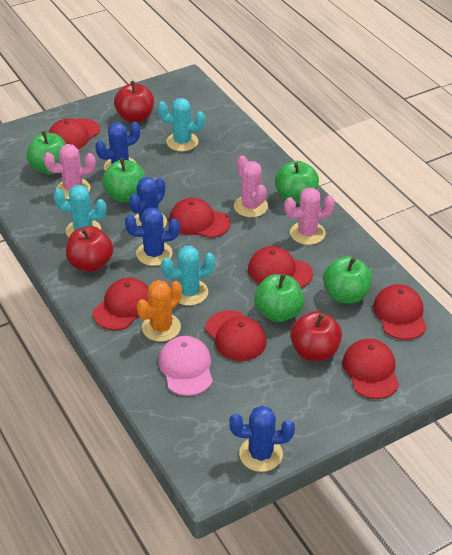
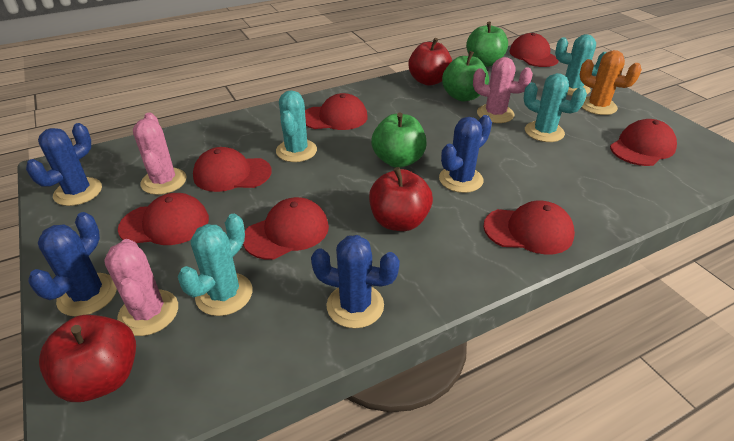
green apple: 5 -> 3
pink cap: 1 -> 0
turquoise cactus: 3 -> 4

